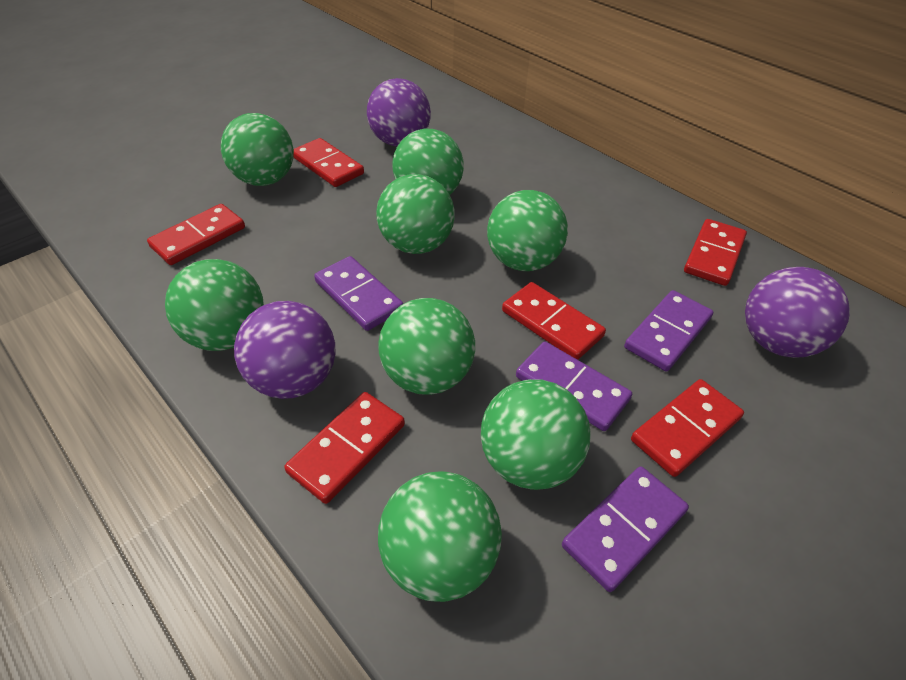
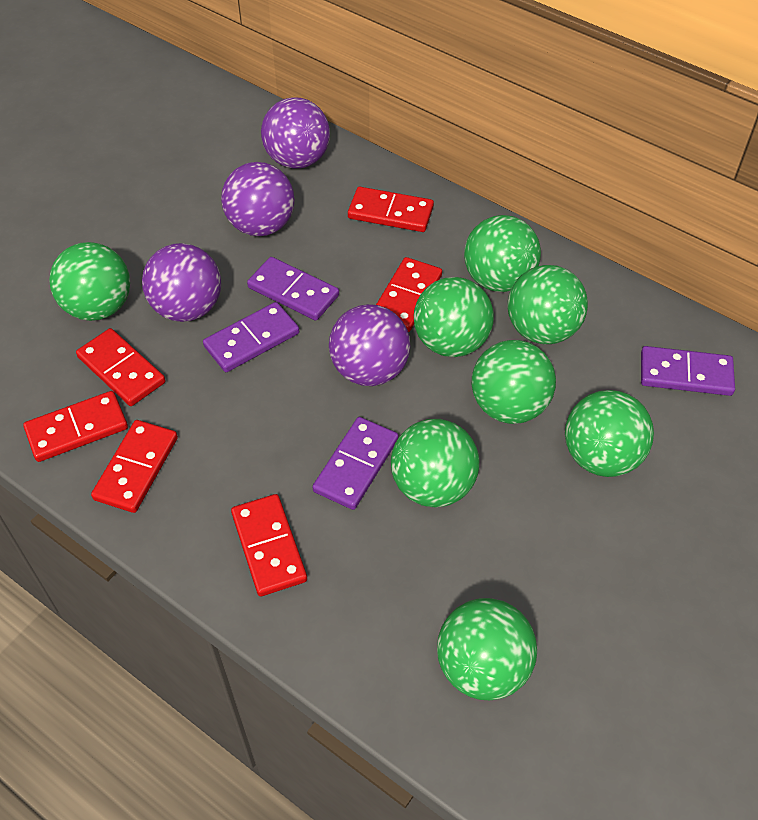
purple ball: 3 -> 4

